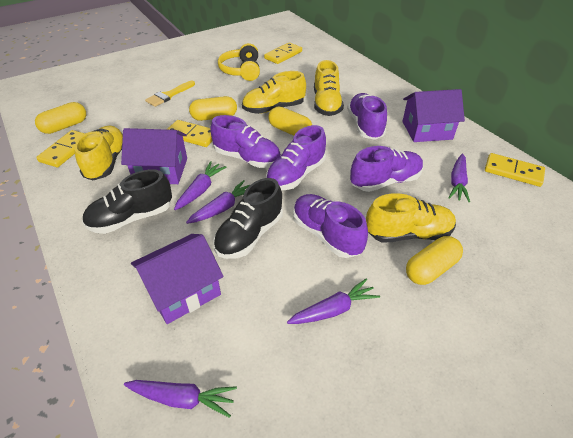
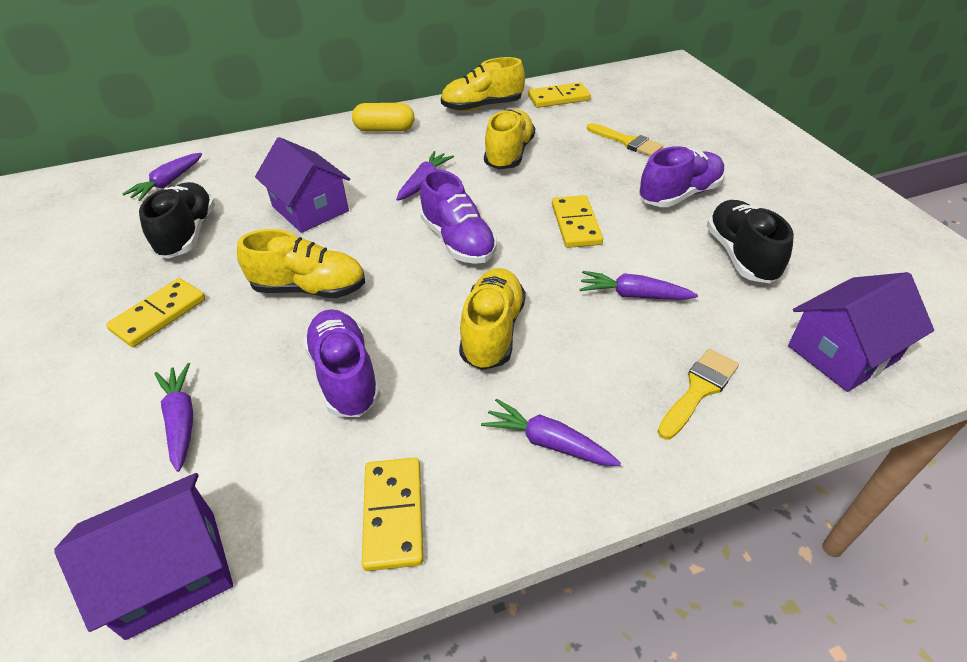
purple shoe: 5 -> 3
yellow brush: 1 -> 2
yellow capsule: 4 -> 1
yellow headphones: 1 -> 0

